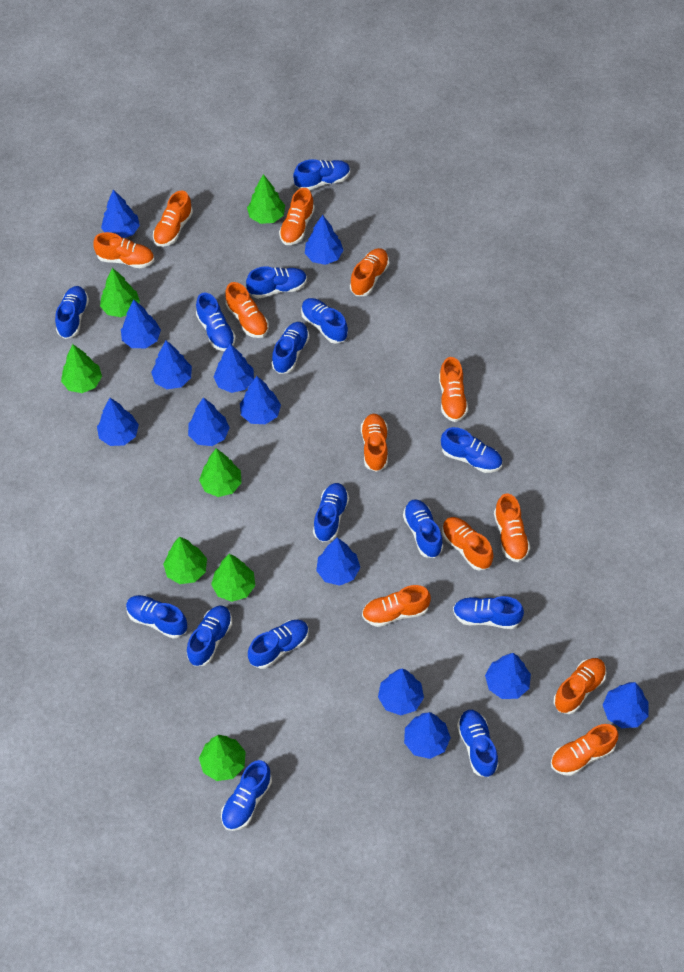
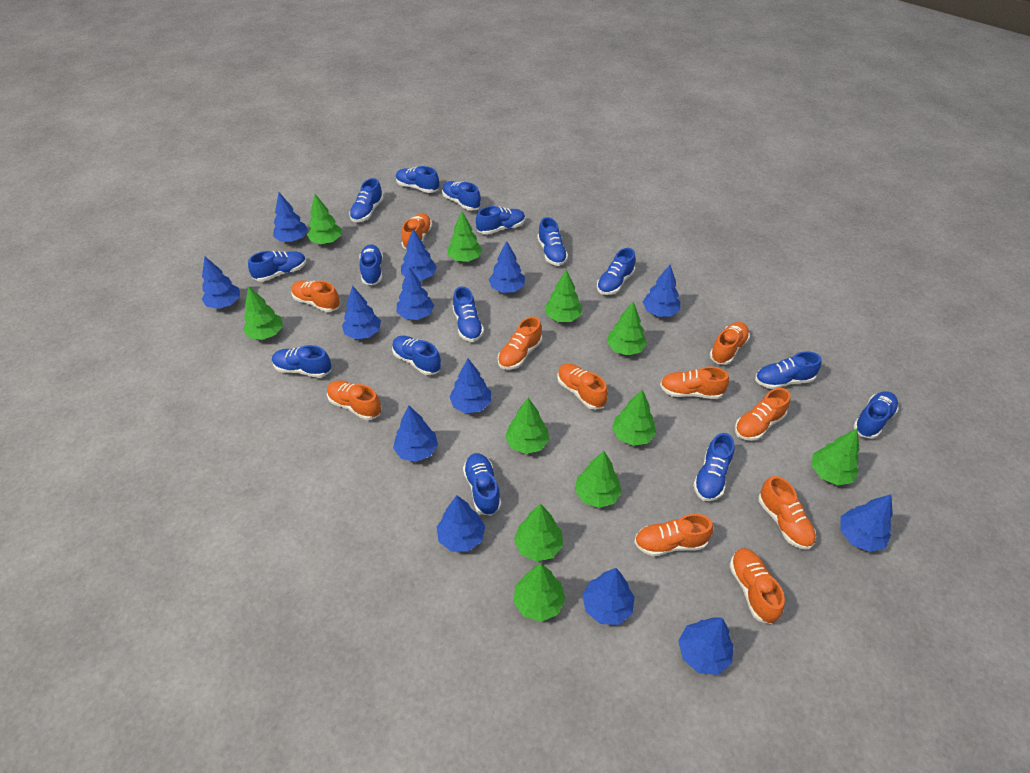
green tree: 7 -> 11
orange shoe: 12 -> 11

